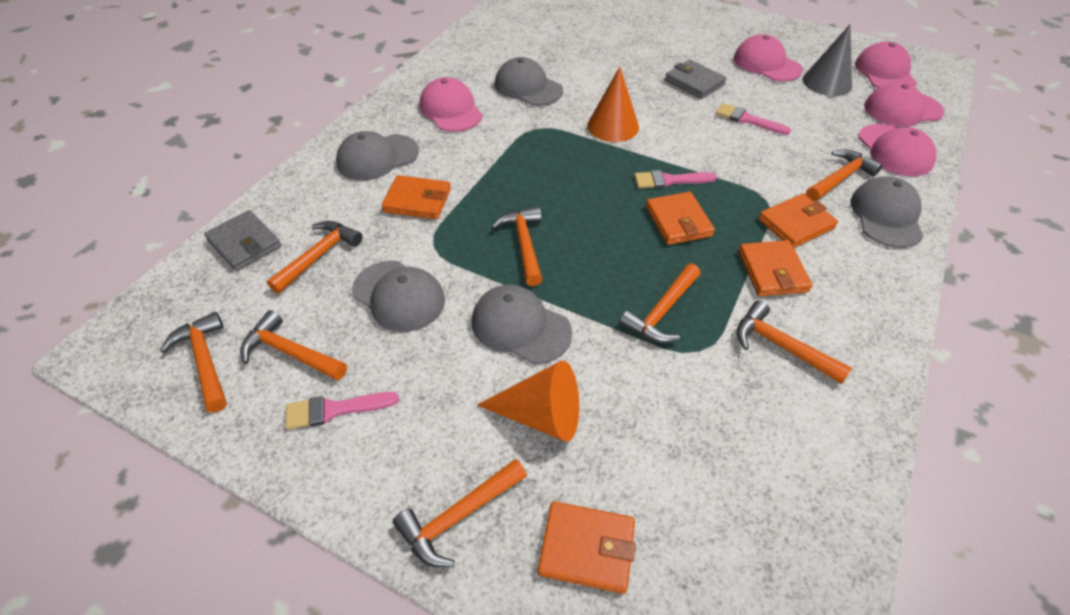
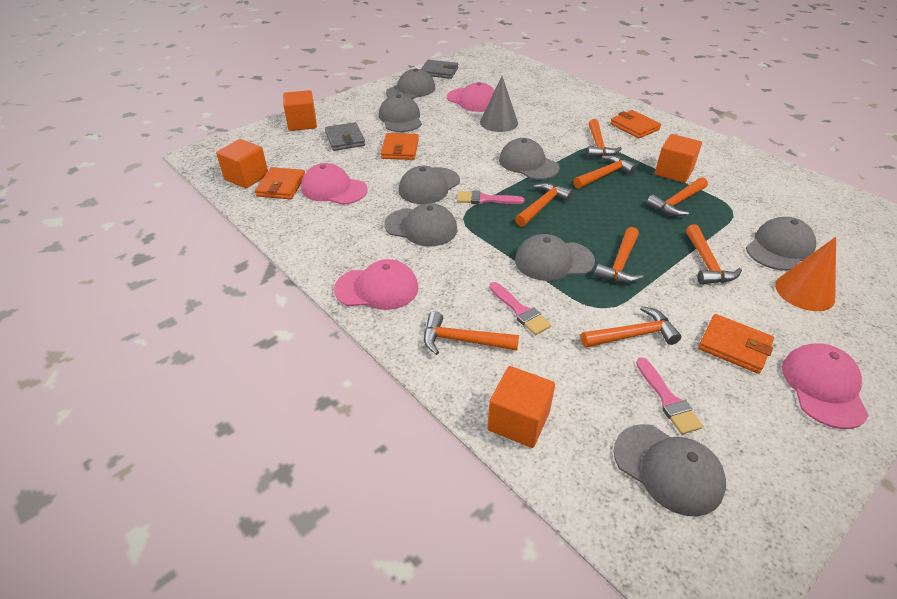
grey cap: 5 -> 8
orange cone: 2 -> 1
orange cube: 0 -> 4
orange wallet: 5 -> 4
pink cap: 5 -> 4

